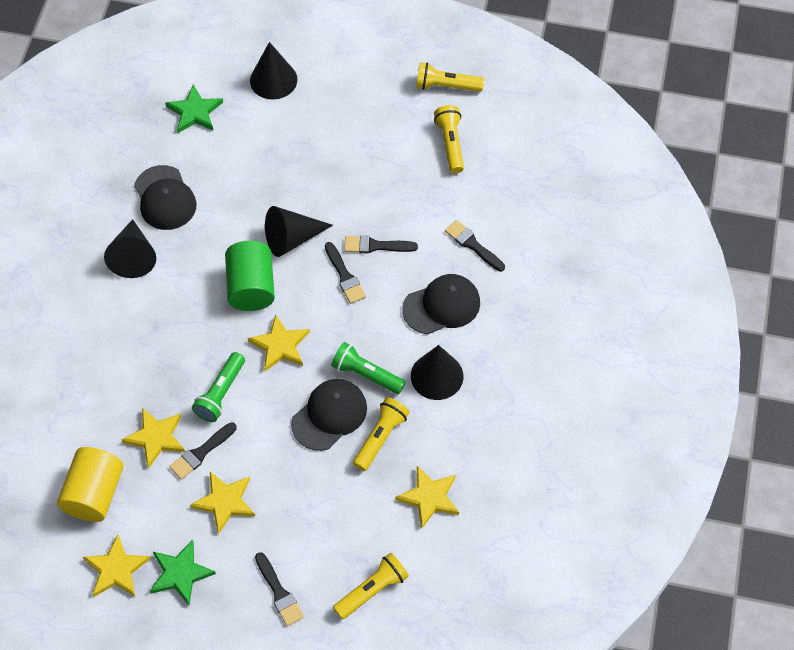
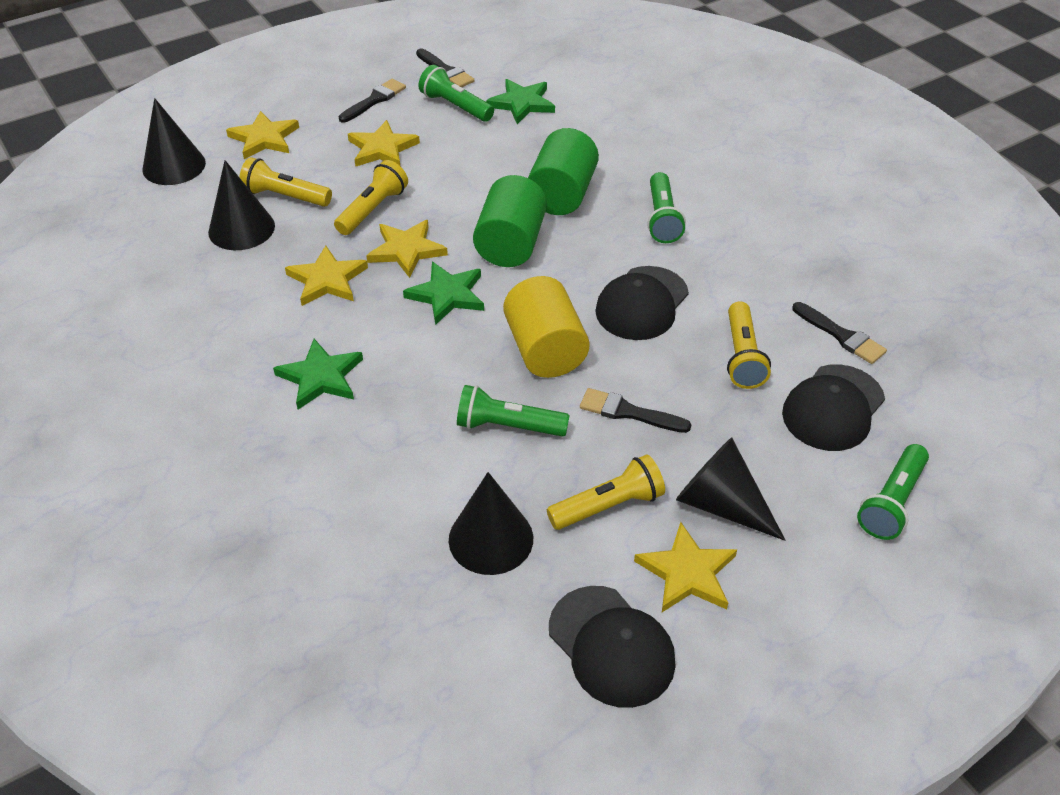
black brush: 5 -> 4
green cylinder: 1 -> 2
green flashlight: 2 -> 4
green star: 2 -> 3

